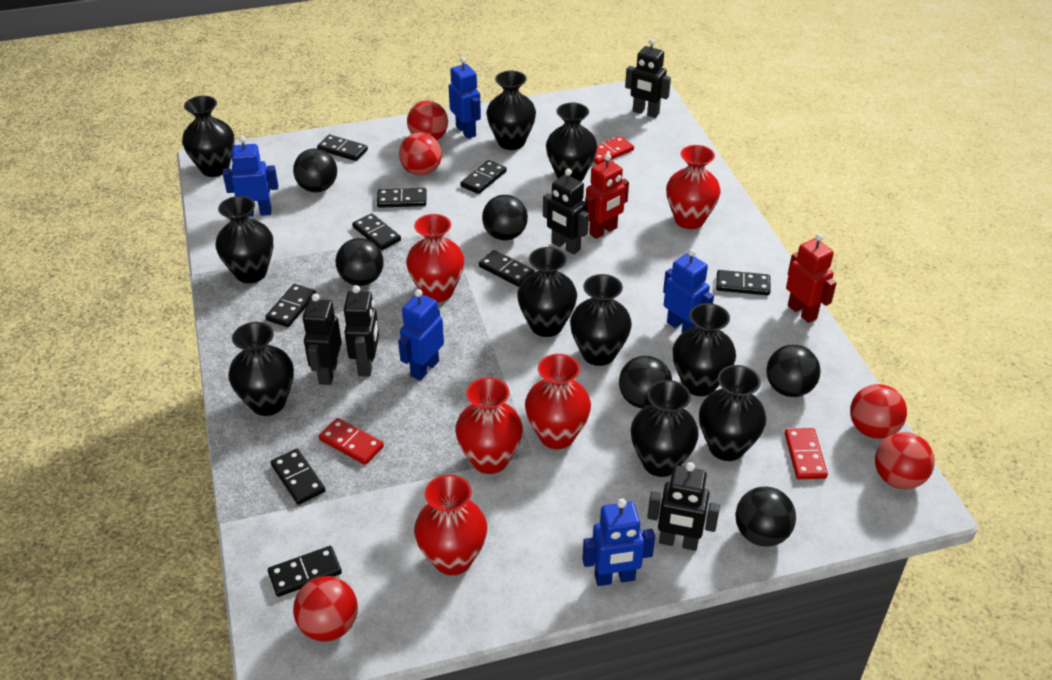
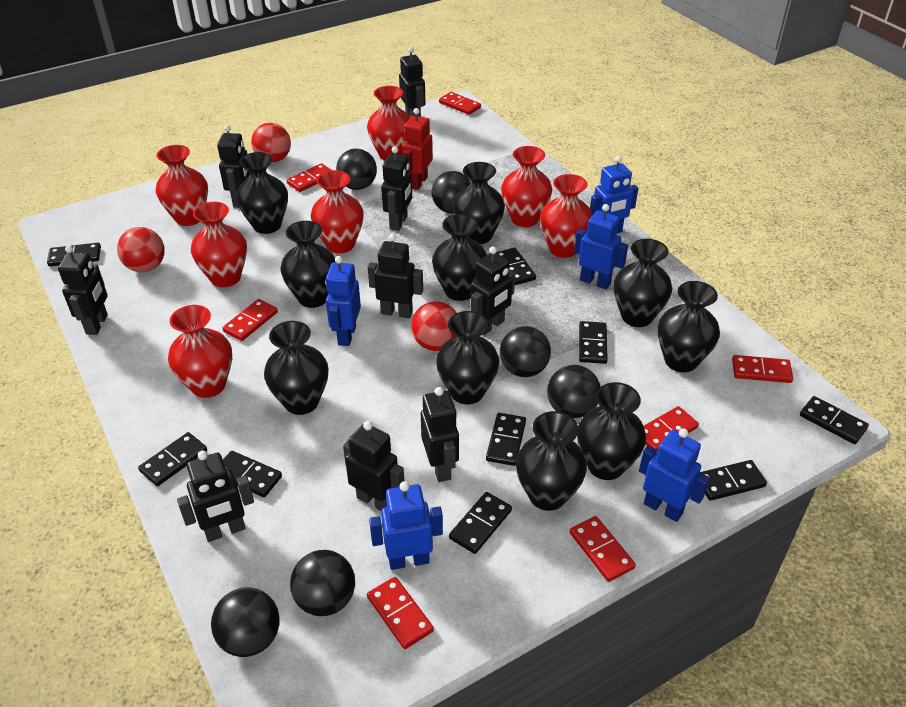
black robot: 5 -> 9
red ball: 5 -> 3
red domino: 3 -> 7
red robot: 2 -> 1
red vase: 5 -> 7

